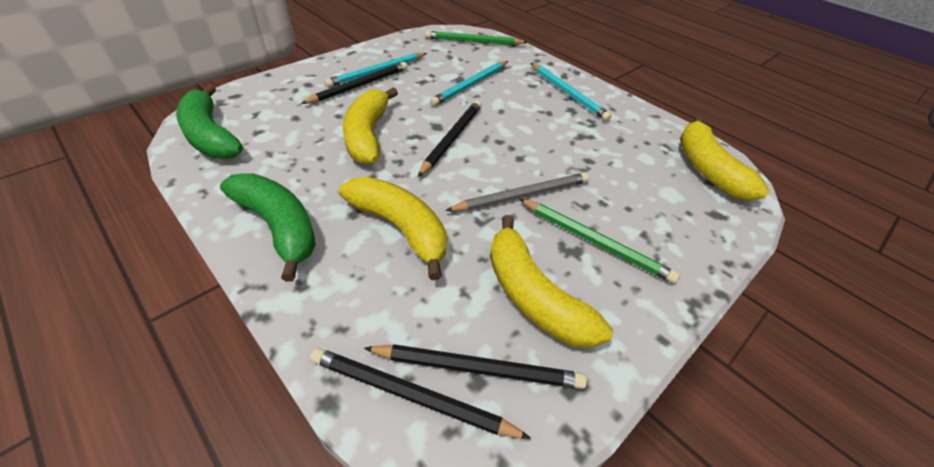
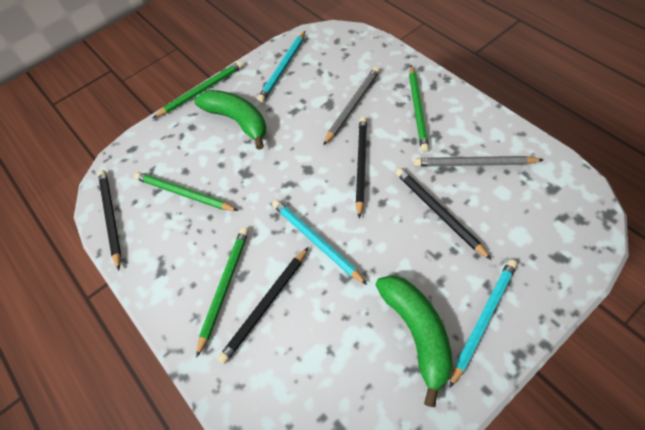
green pencil: 2 -> 4
grey pencil: 1 -> 2
yellow banana: 4 -> 0

